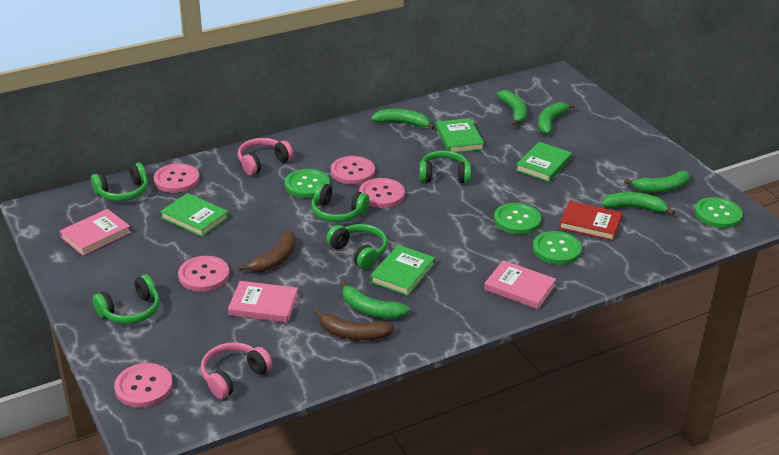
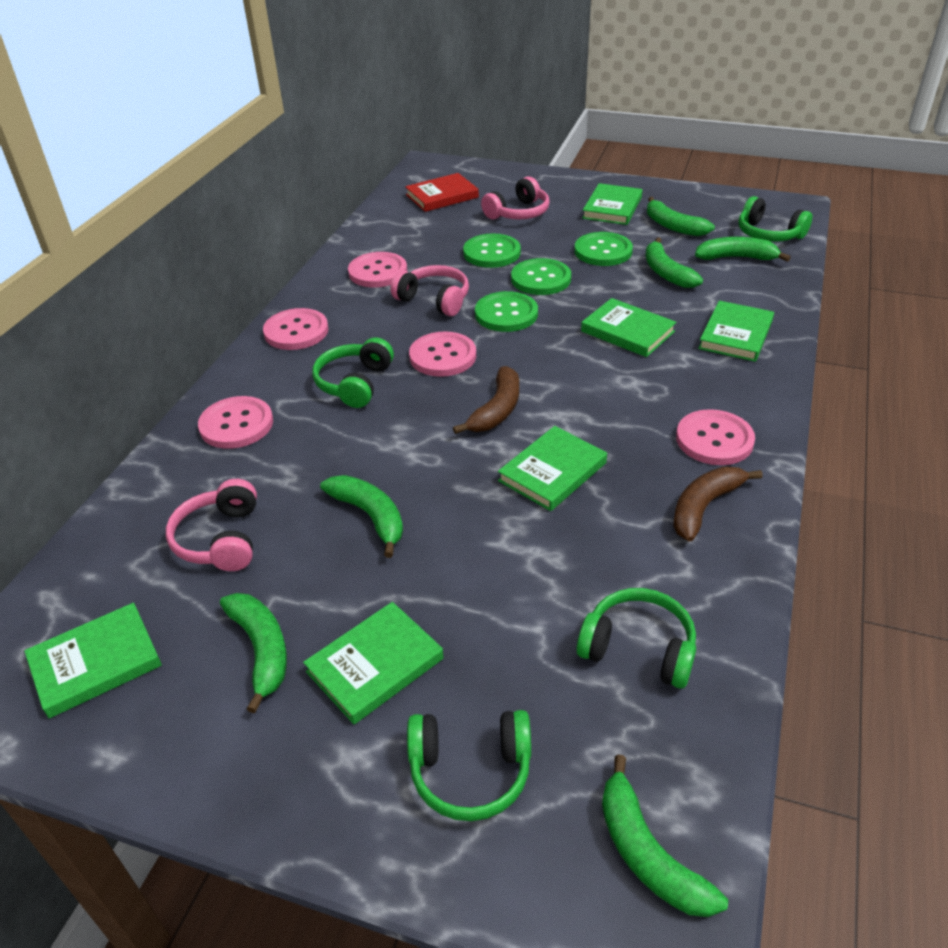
green book: 4 -> 6
green headphones: 5 -> 4
pink book: 3 -> 0
pink headphones: 2 -> 3

